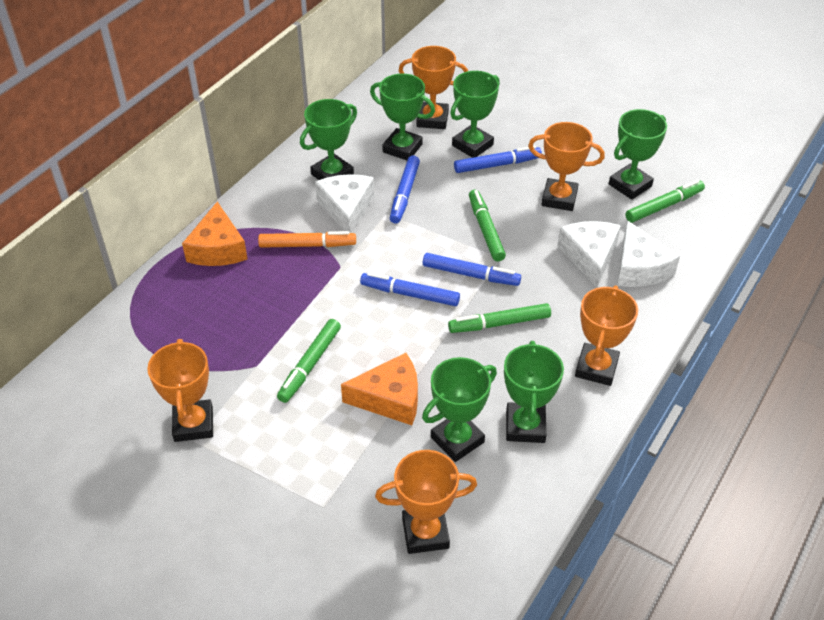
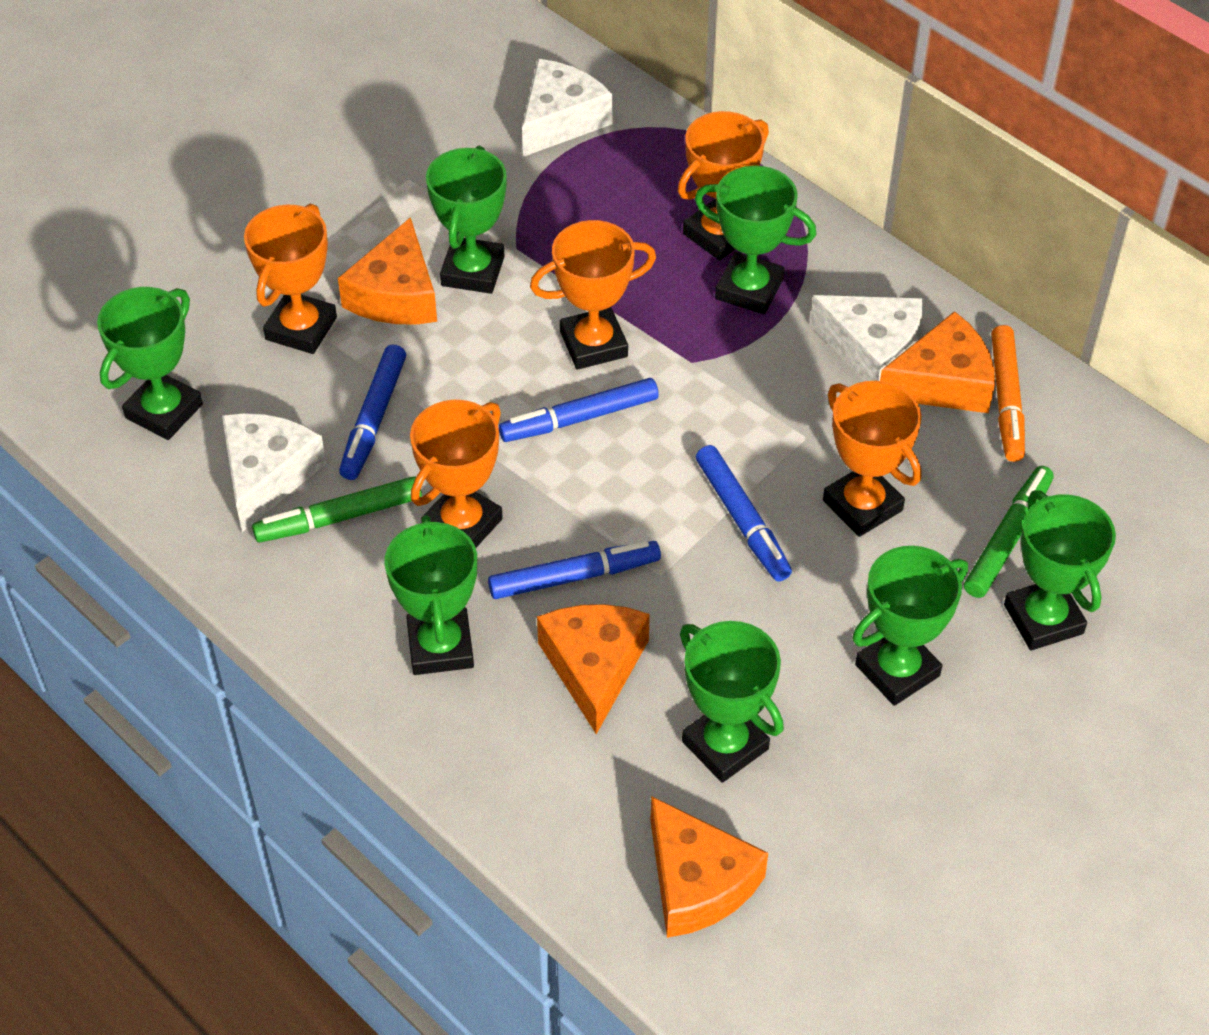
green marker: 4 -> 2
green trophy: 6 -> 7
orange cheese: 2 -> 4

